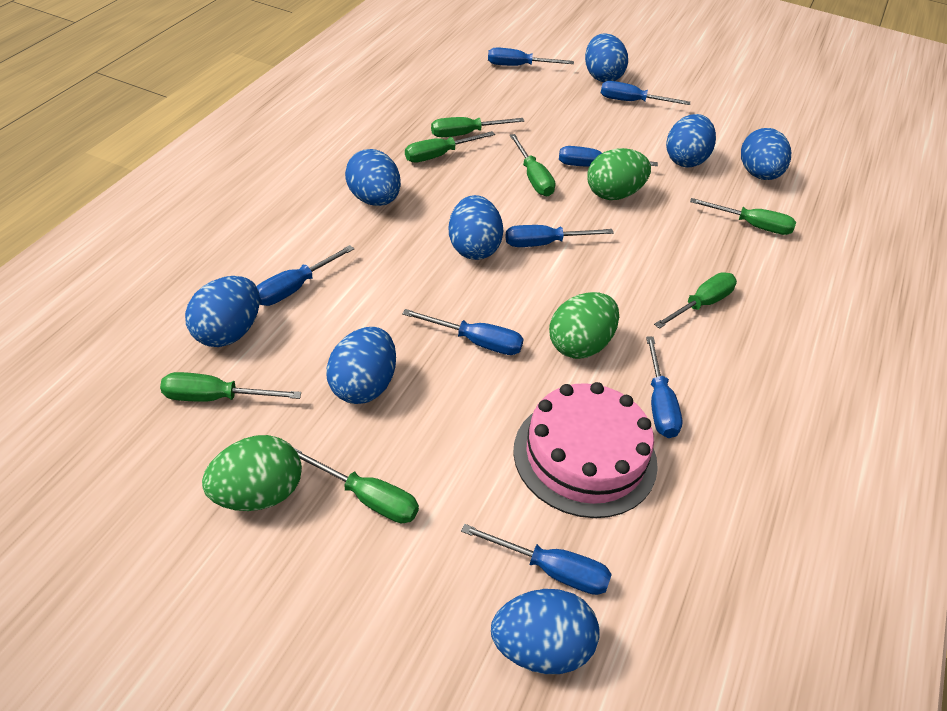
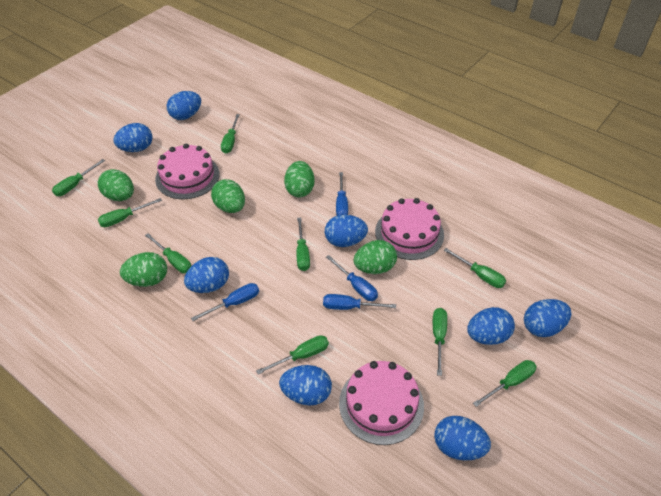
blue screwdriver: 8 -> 4
green egg: 3 -> 5
green screwdriver: 7 -> 9
pink cake: 1 -> 3

